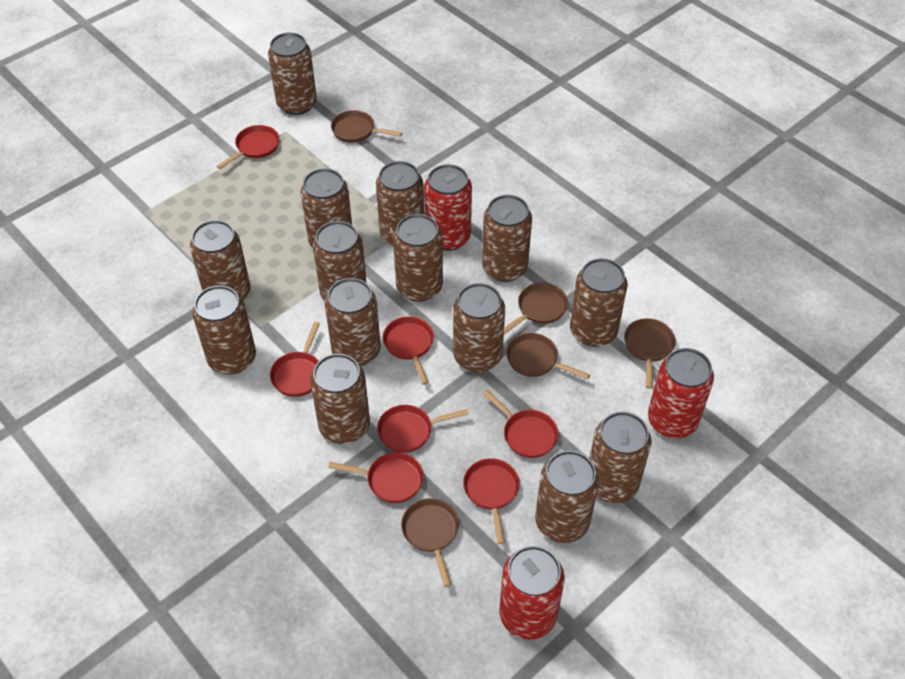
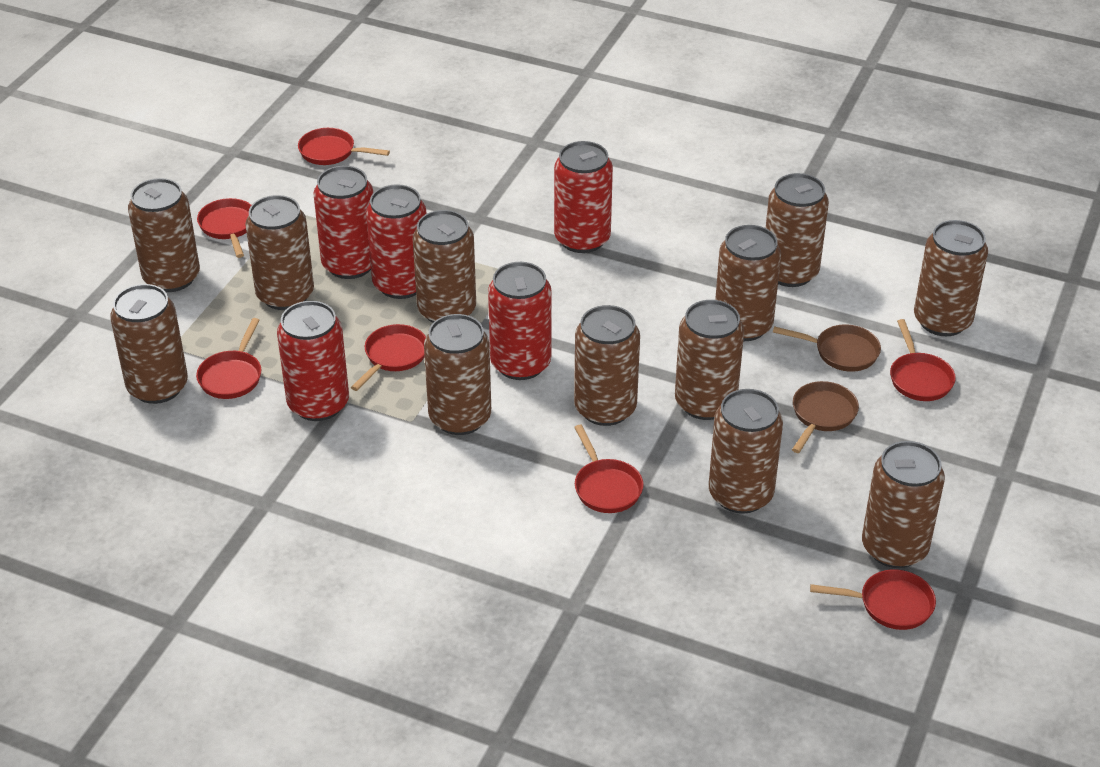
brown can: 14 -> 12
brown pan: 5 -> 2
red can: 3 -> 5

